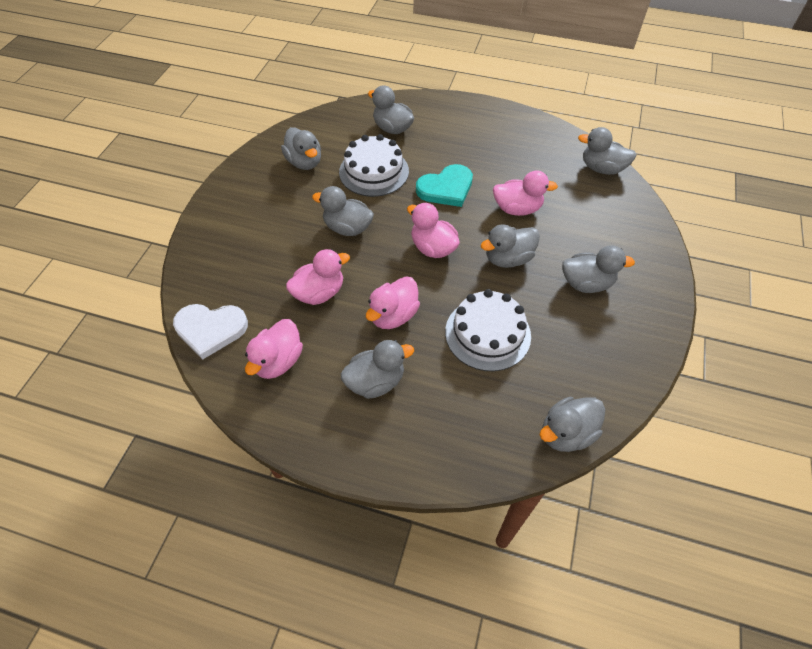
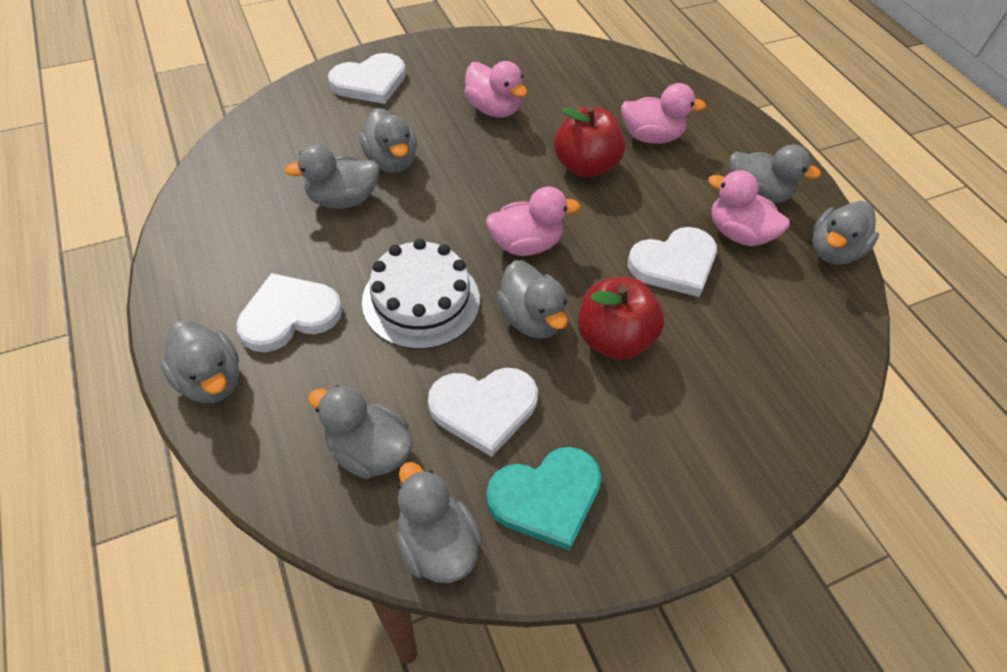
pink duck: 5 -> 4
red apple: 0 -> 2
white cake: 2 -> 1
white heart: 1 -> 4

